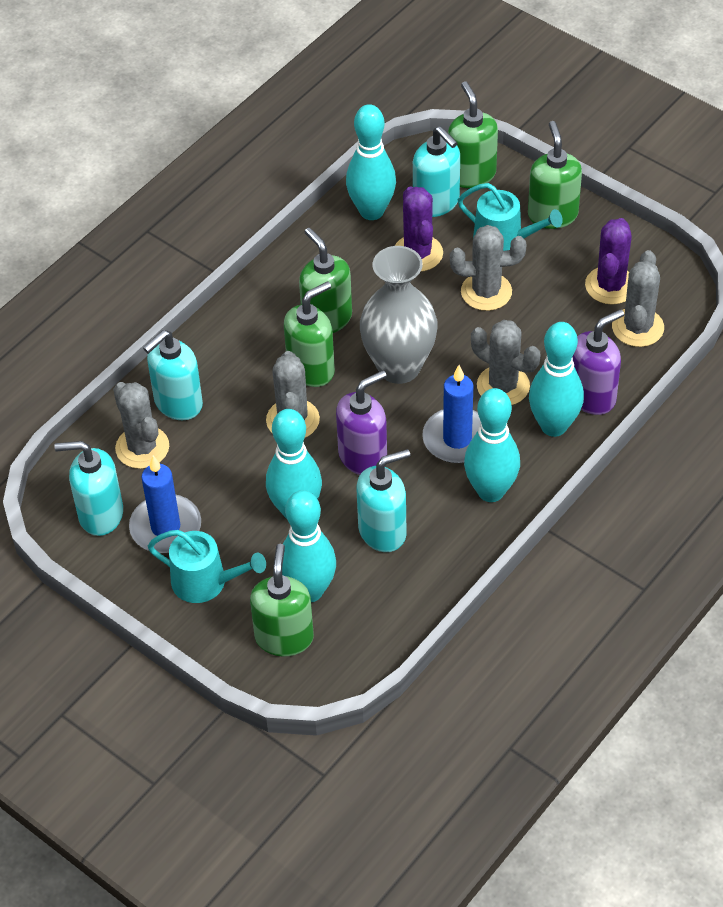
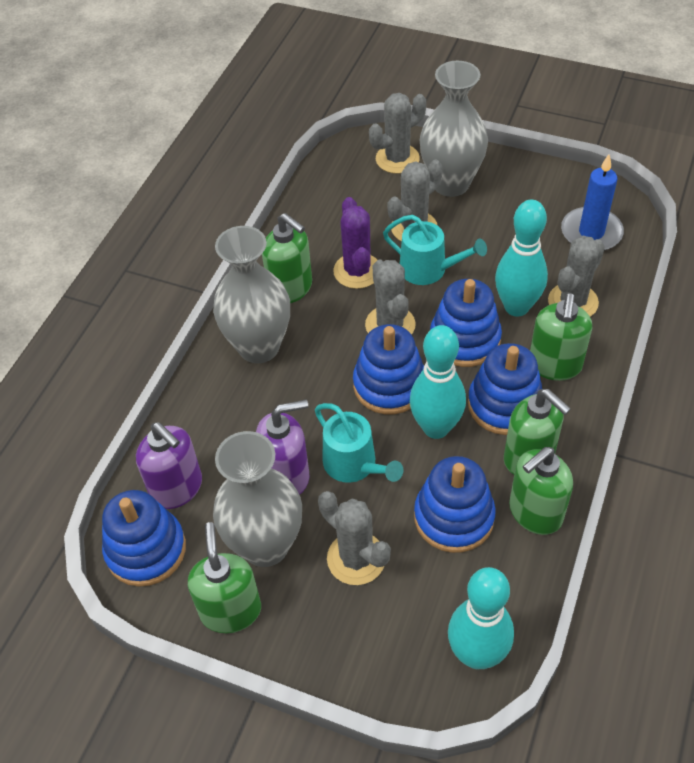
blue candle: 2 -> 1
blue stacking toy: 0 -> 5
grey vase: 1 -> 3
purple cactus: 2 -> 1
turquoise bowling pin: 5 -> 3
turquoise soap dispenser: 4 -> 0

